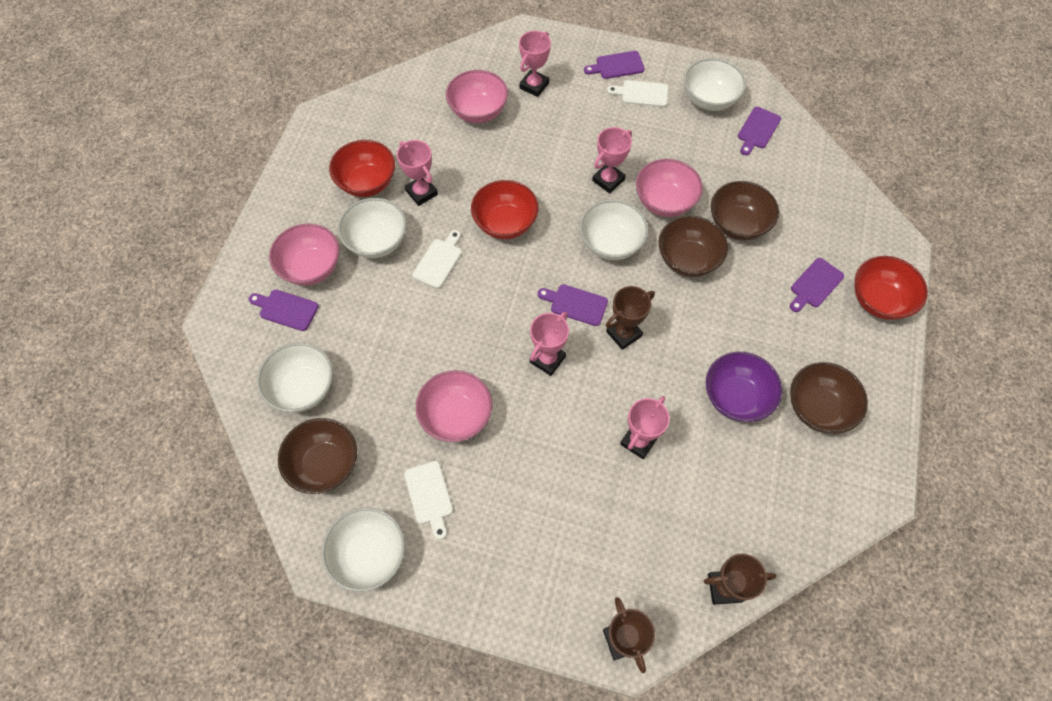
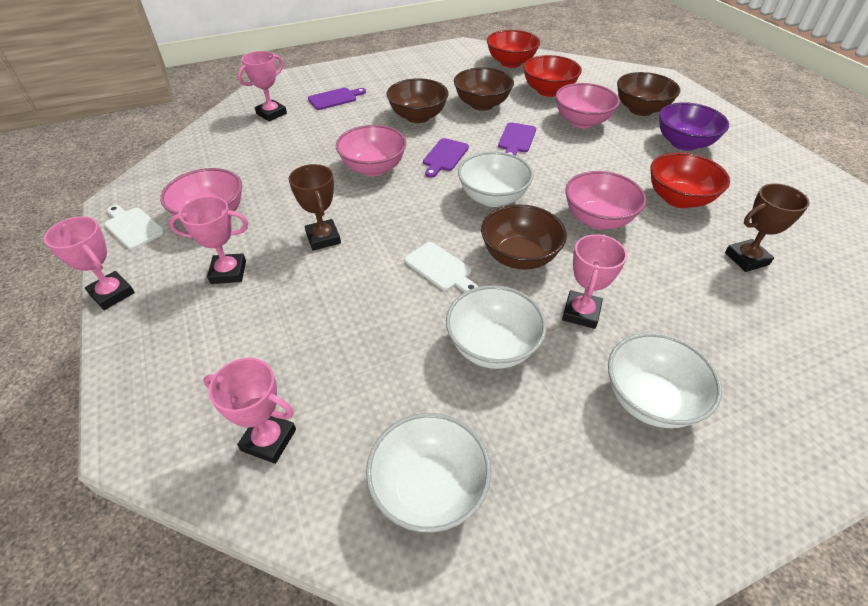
brown trophy: 3 -> 2
purple cutting board: 5 -> 3
white bowl: 5 -> 4
white cutting board: 3 -> 2

